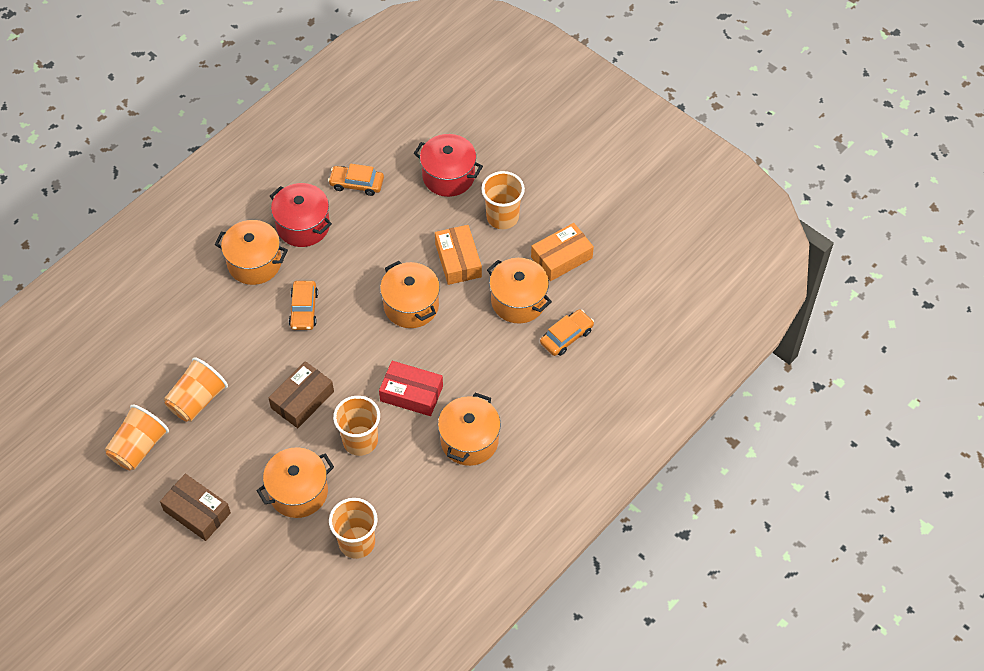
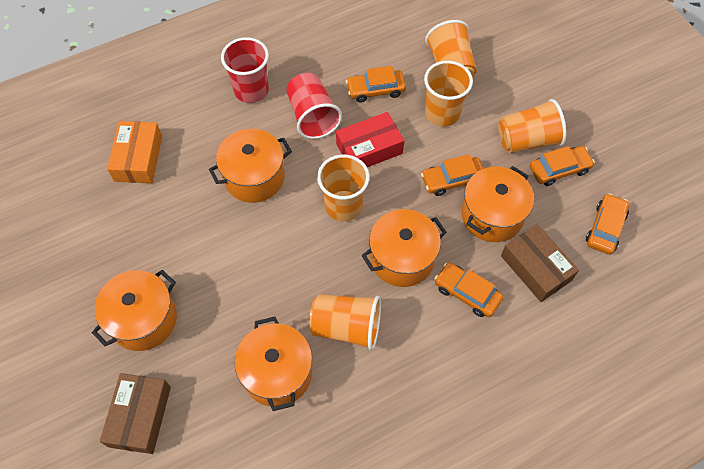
orange box: 2 -> 1
orange car: 3 -> 5
red cup: 0 -> 2
red pot: 2 -> 0

